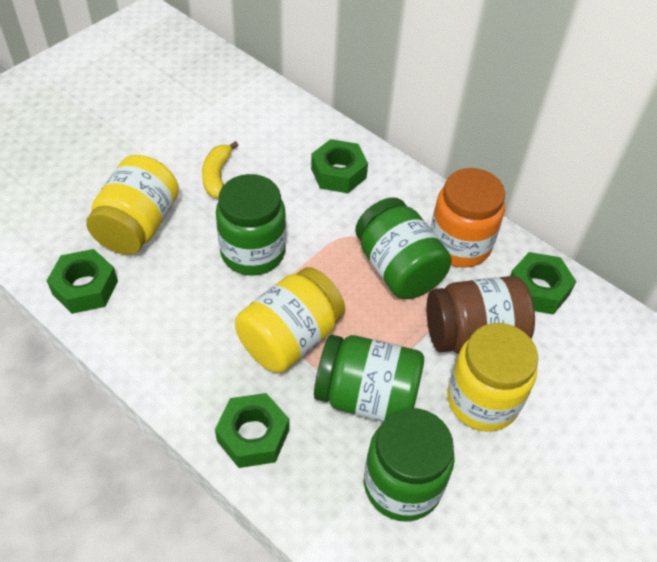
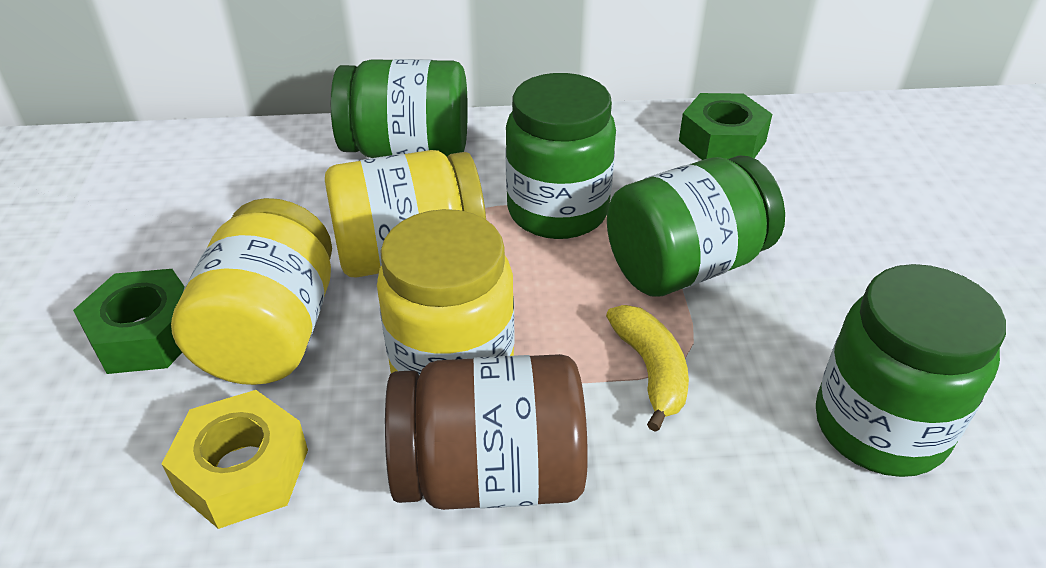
green nut: 4 -> 2
orange jar: 1 -> 0
yellow nut: 0 -> 1

